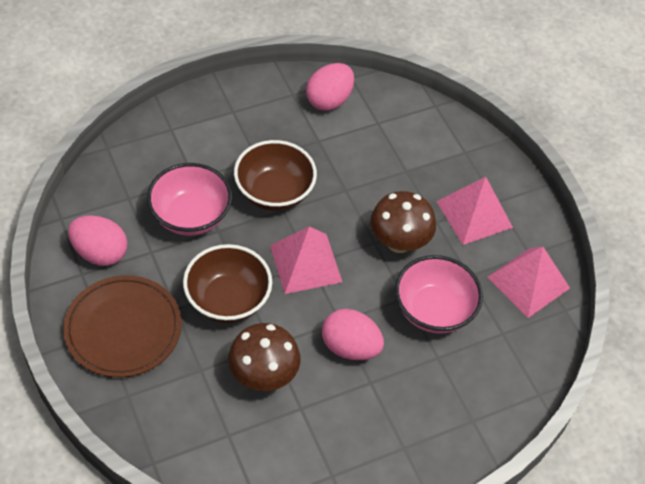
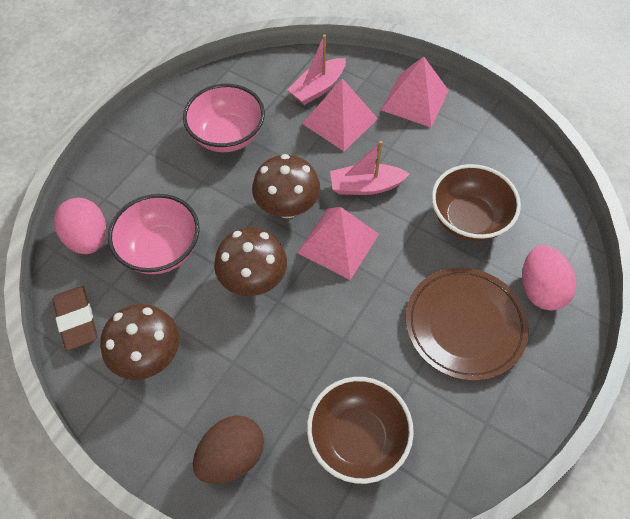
brown egg: 0 -> 1
brown eraser: 0 -> 1
brown mushroom: 2 -> 3
pink boat: 0 -> 2
pink egg: 3 -> 2

